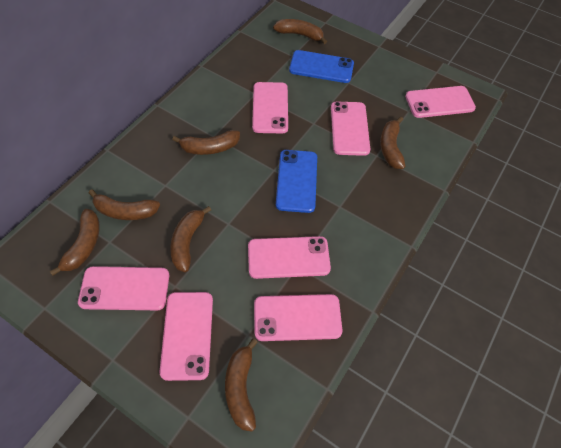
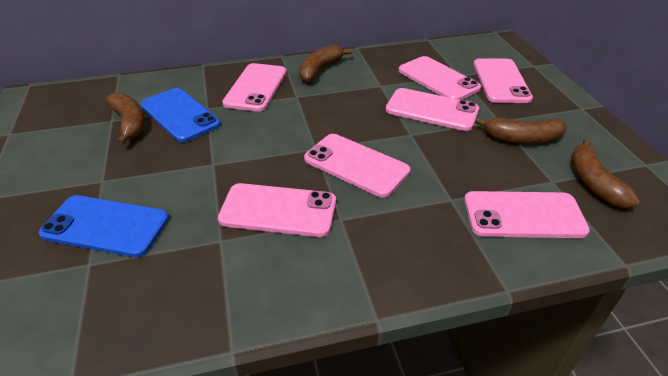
brown banana: 7 -> 4

